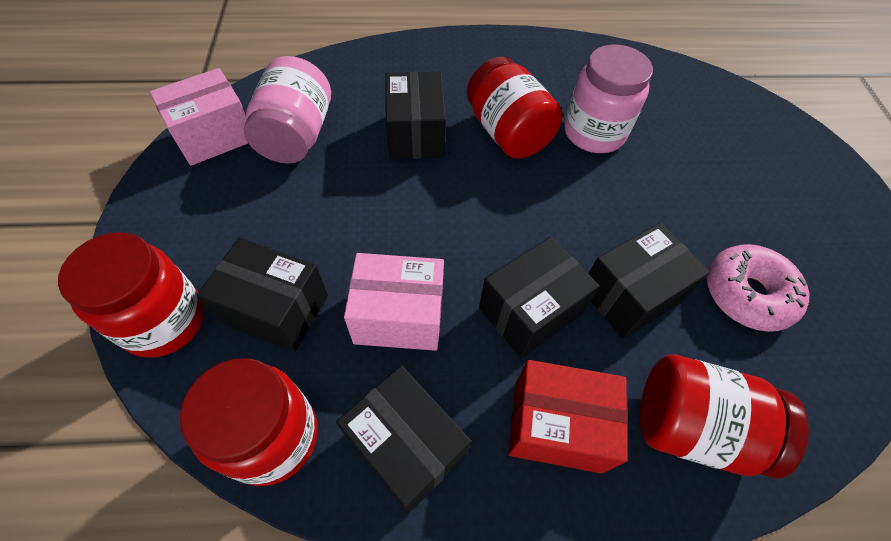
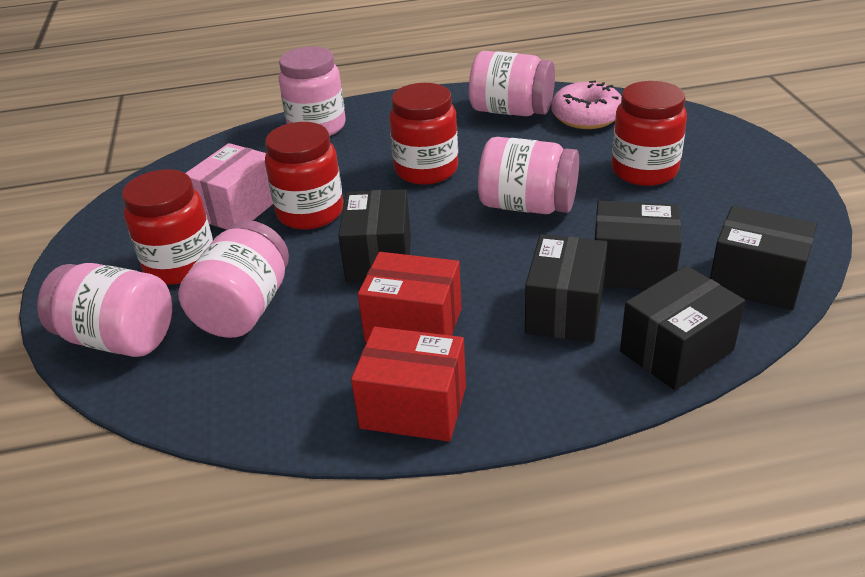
pink box: 2 -> 1
pink jar: 2 -> 5
red box: 1 -> 2

